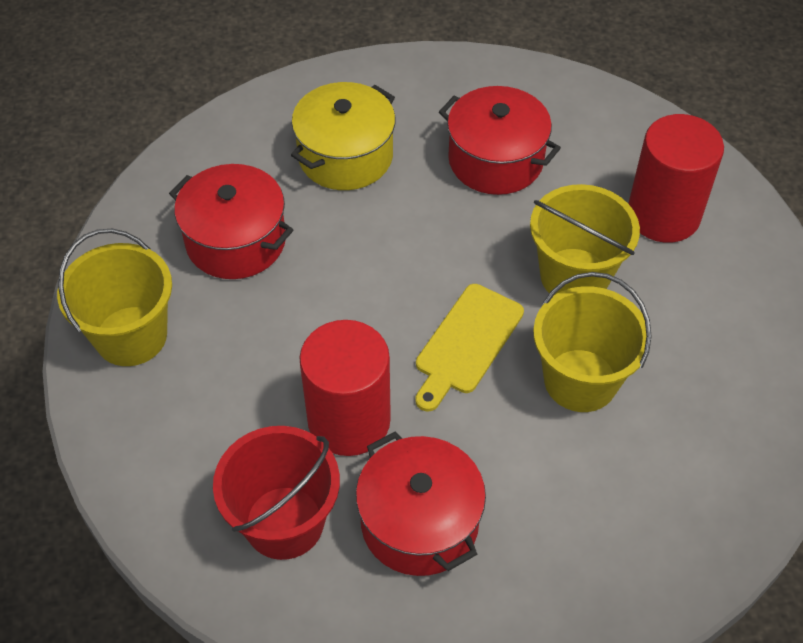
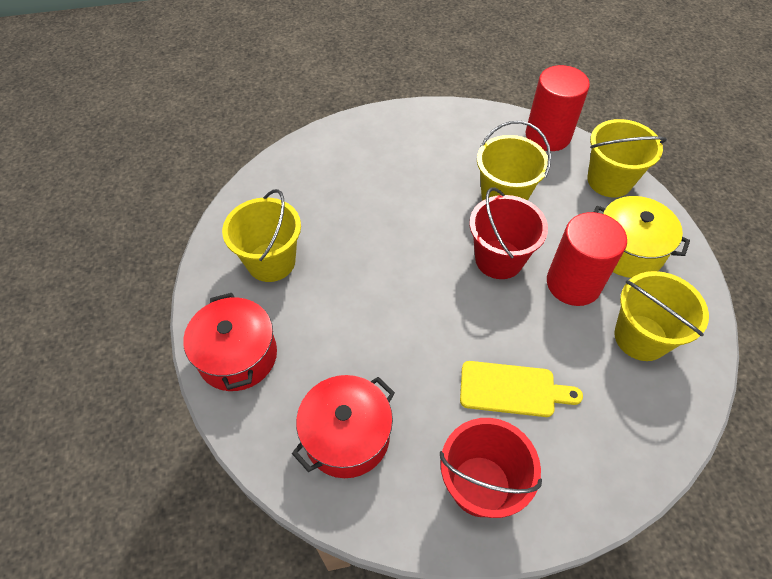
red bucket: 1 -> 2
red pot: 3 -> 2
yellow bucket: 3 -> 4

